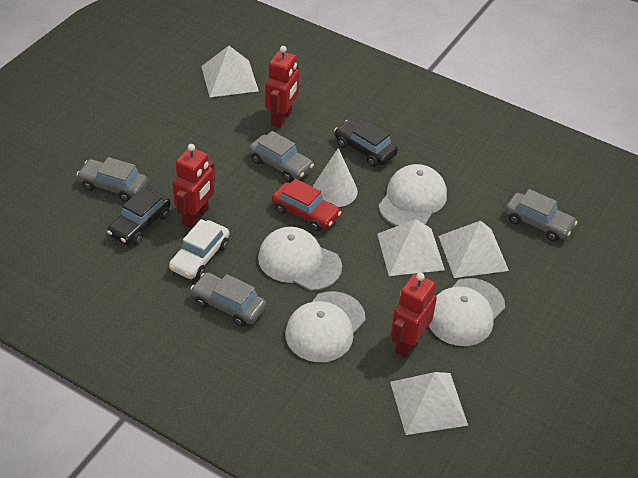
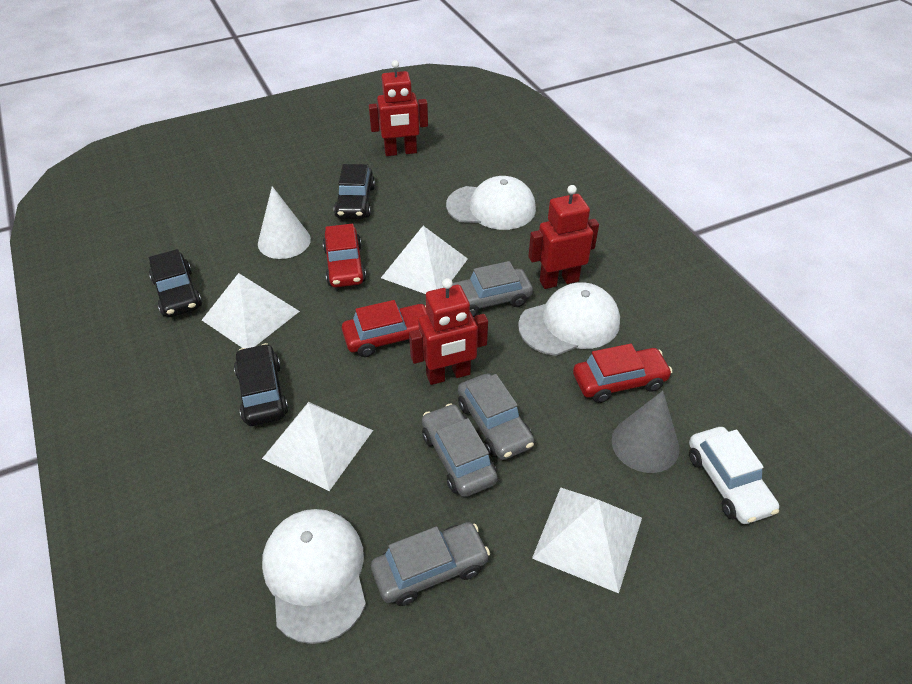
black car: 2 -> 3
grey cone: 0 -> 1
red car: 1 -> 3
white cap: 4 -> 3

